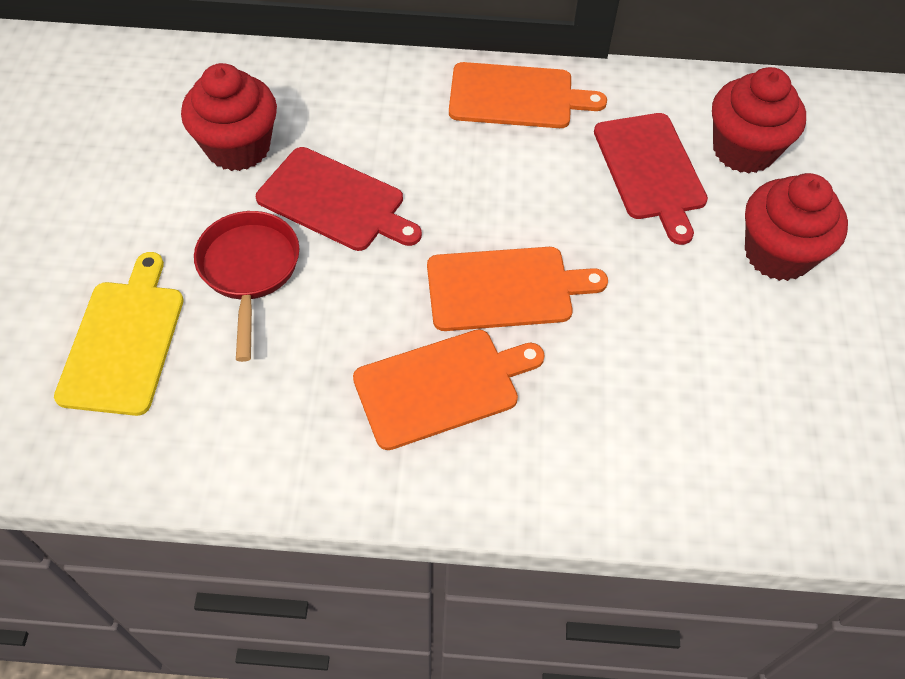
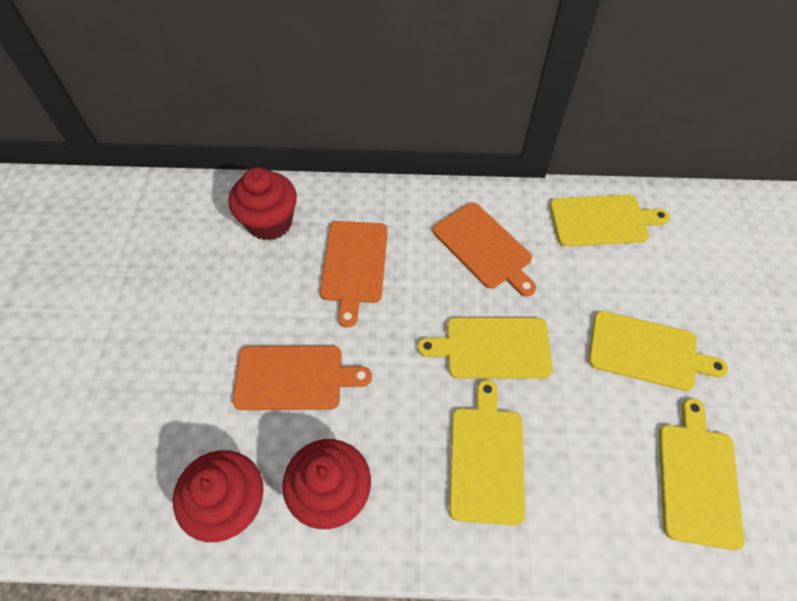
red cutting board: 2 -> 0
red pan: 1 -> 0
yellow cutting board: 1 -> 5

